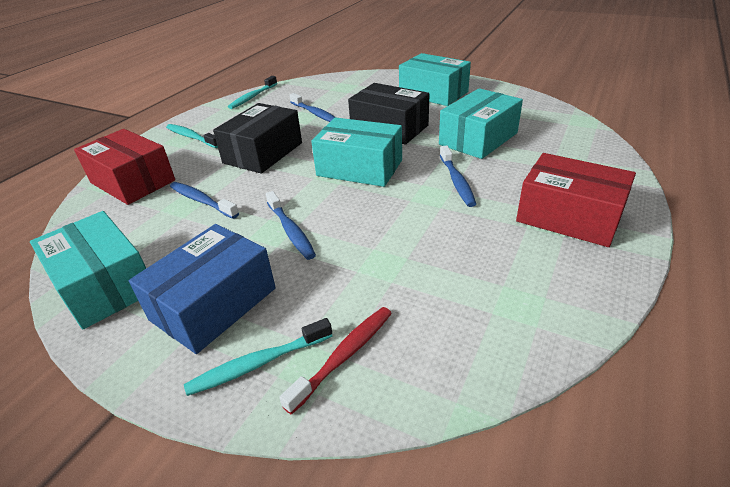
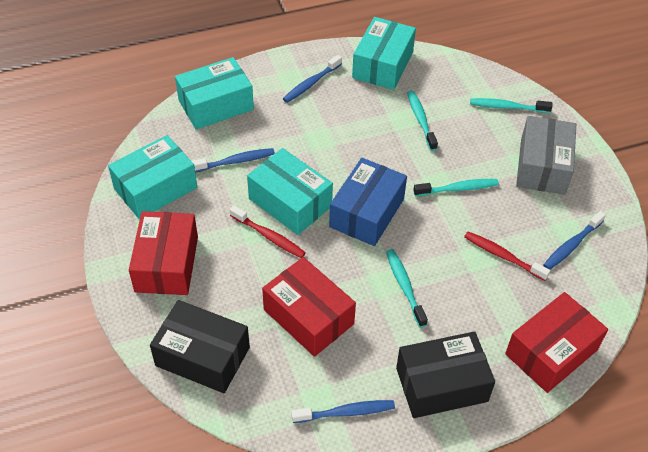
grey box: 0 -> 1
red box: 2 -> 3
red toothbrush: 1 -> 2
turquoise toothbrush: 3 -> 4

